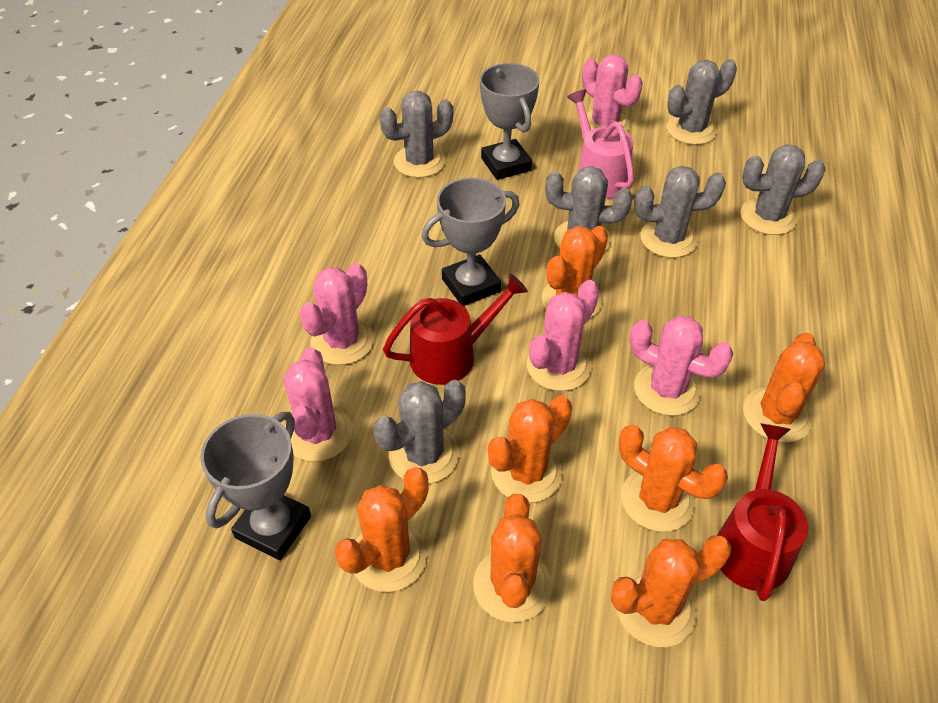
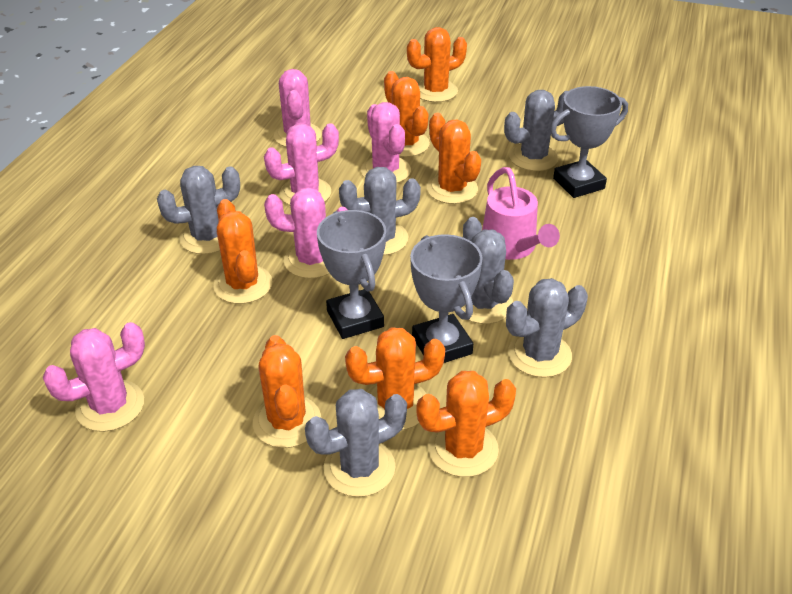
red watering can: 2 -> 0

